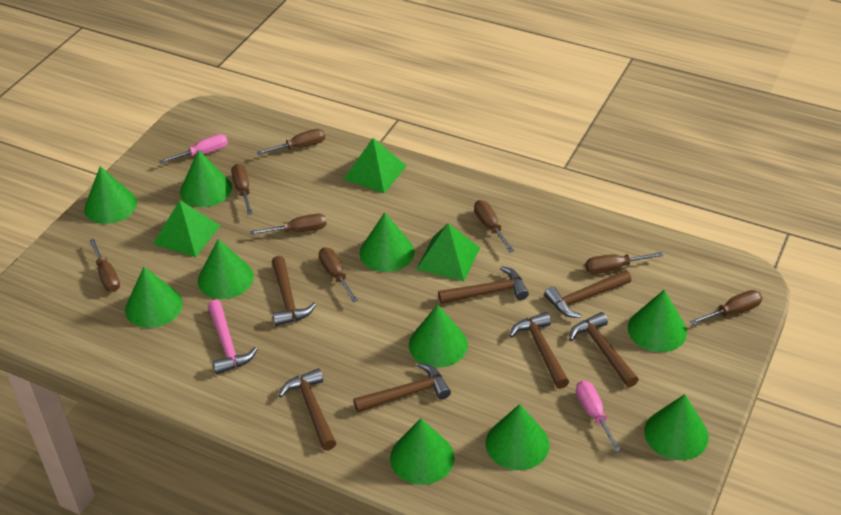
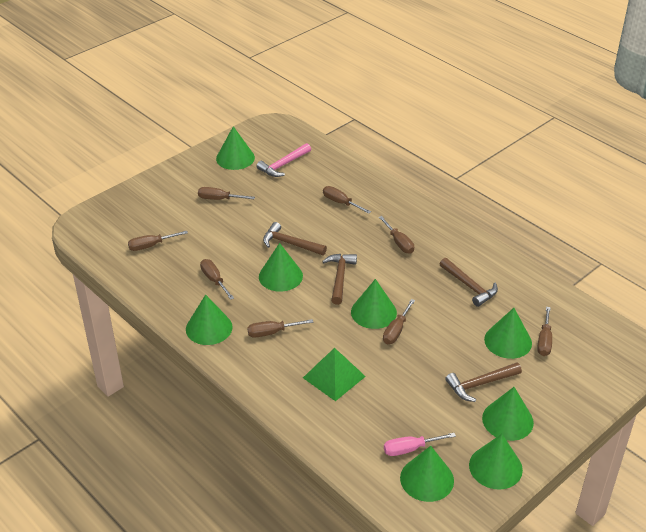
brown hammer: 7 -> 4
green cone: 10 -> 8
green pyramid: 3 -> 1
pink screwdriver: 2 -> 1

